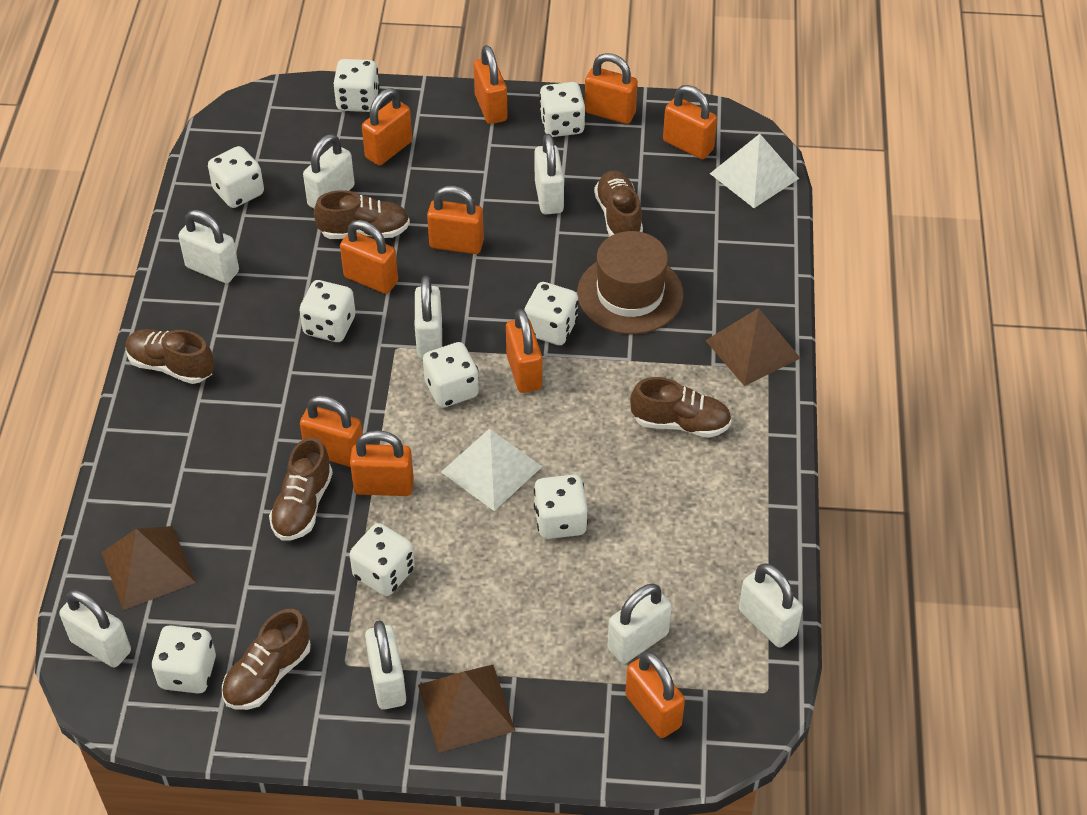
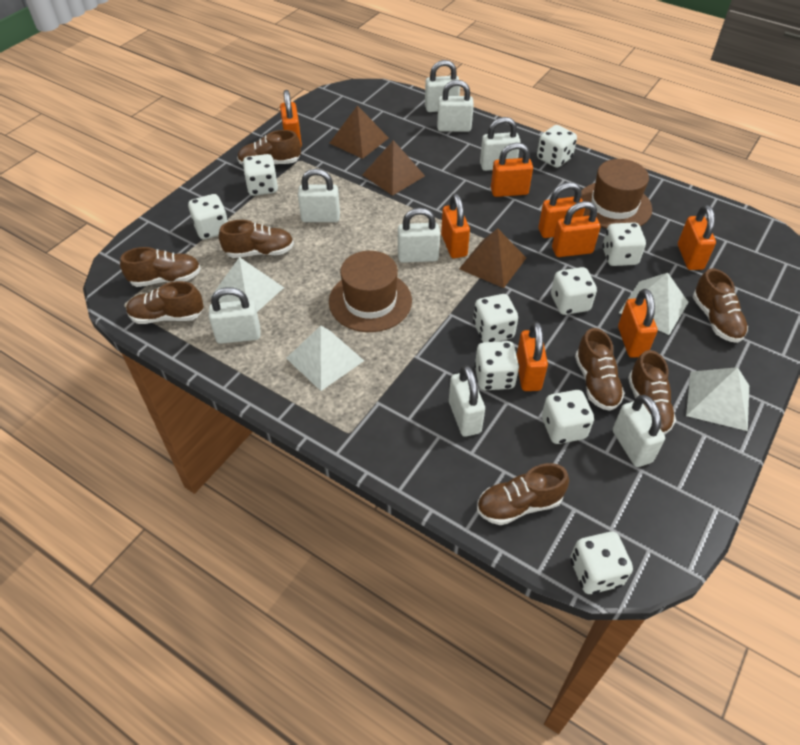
brown hat: 1 -> 2
brown shoe: 6 -> 8
orange padlock: 10 -> 8
white pyramid: 2 -> 4

